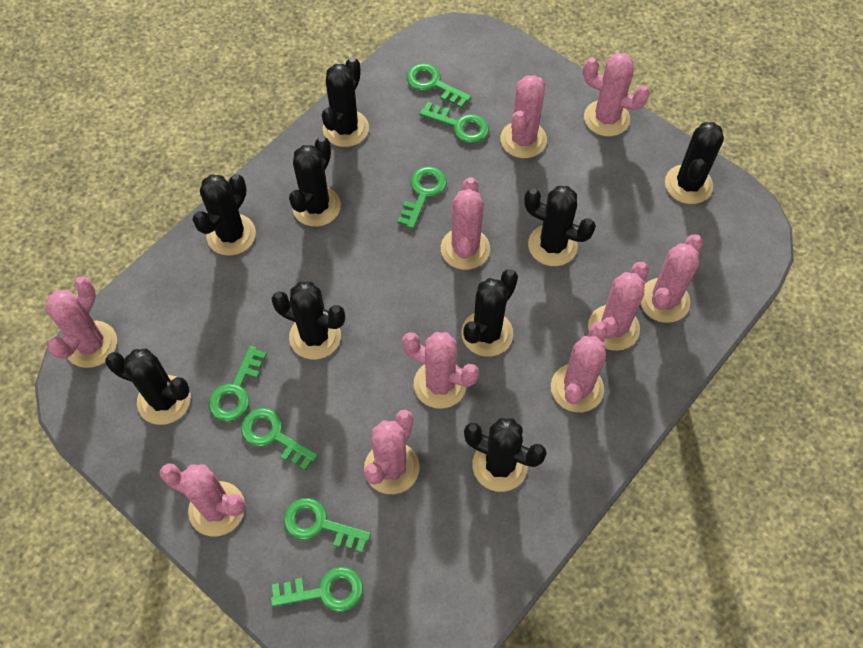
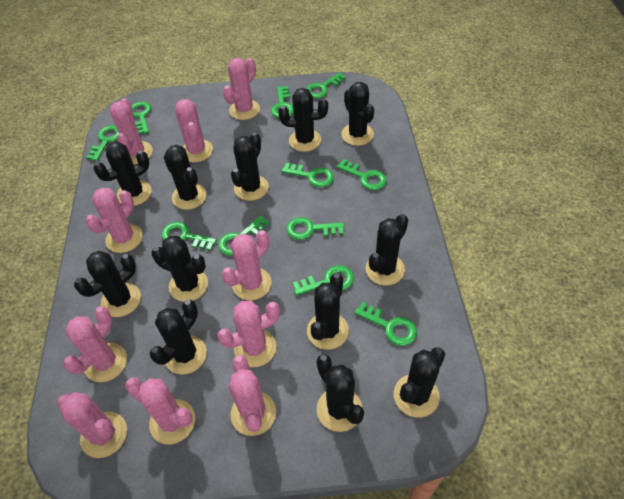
black cactus: 9 -> 12
green key: 7 -> 11

